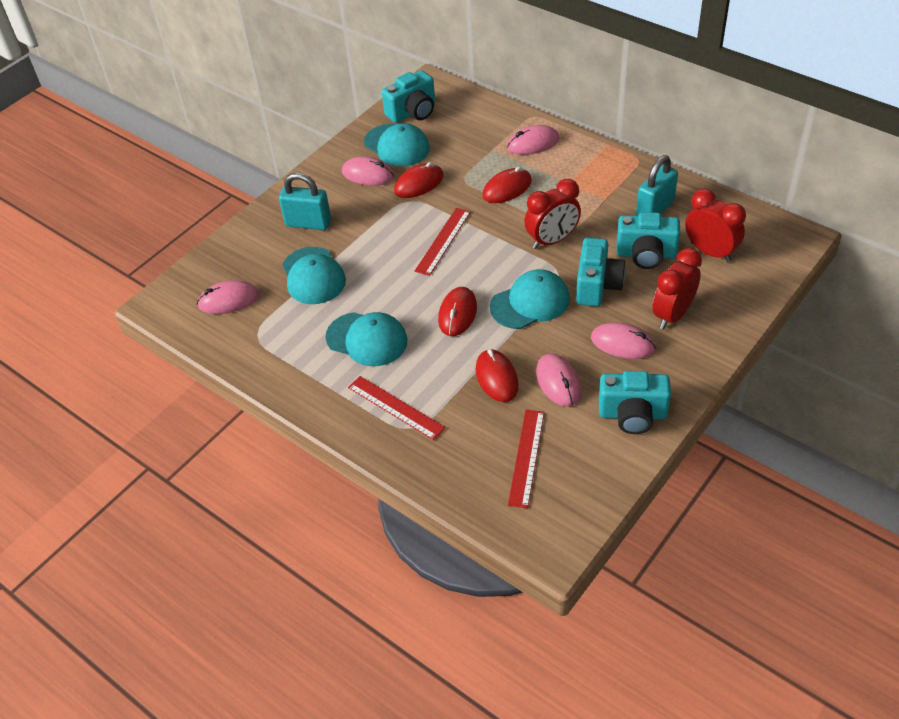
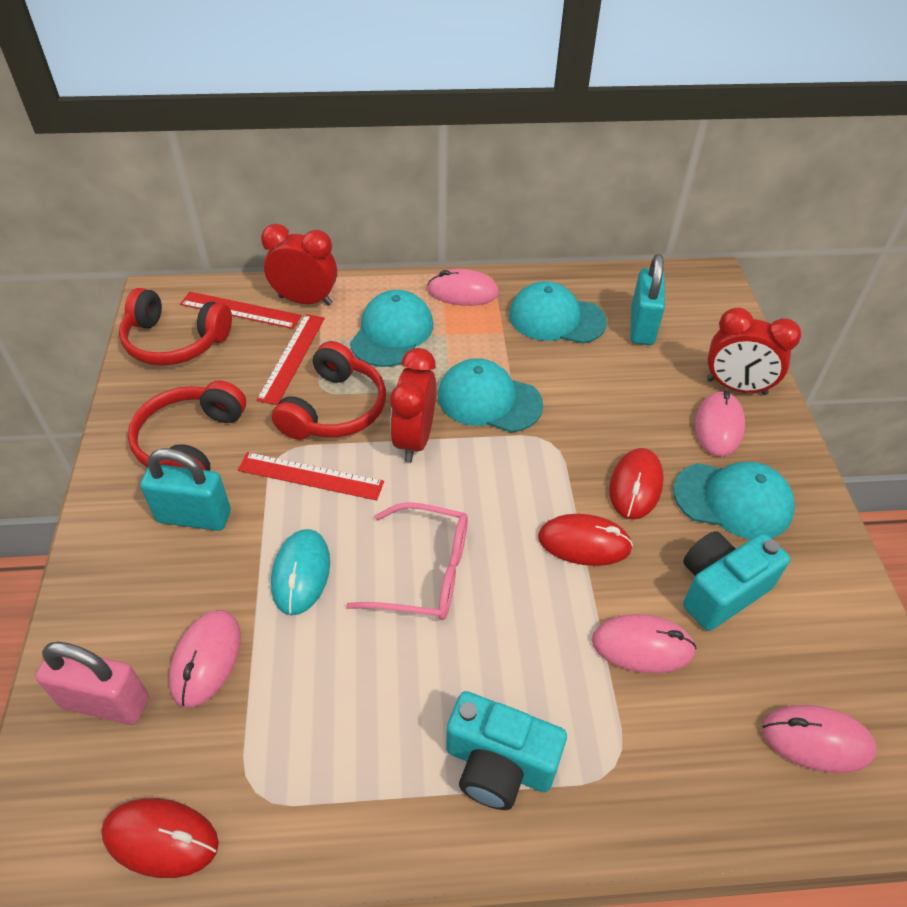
pink glasses: 0 -> 1
pink padlock: 0 -> 1
red headphones: 0 -> 3
red mouse: 4 -> 3
turquoise camera: 4 -> 2
turquoise mouse: 0 -> 1

